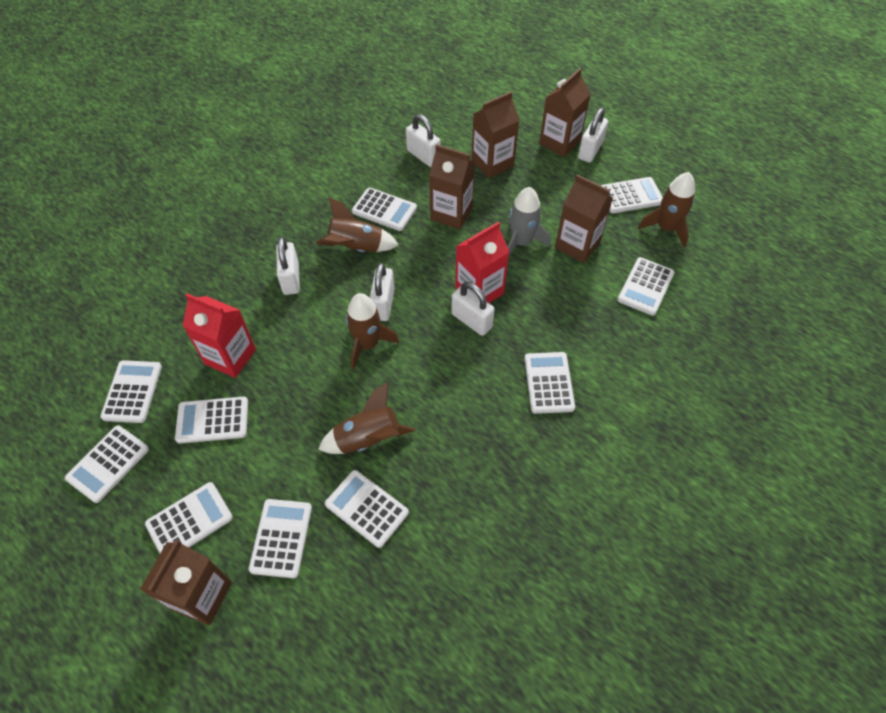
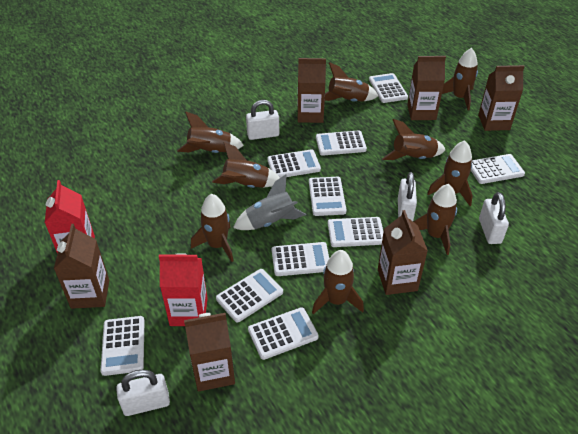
brown carton: 5 -> 6
brown rocket: 4 -> 9
white padlock: 5 -> 4

